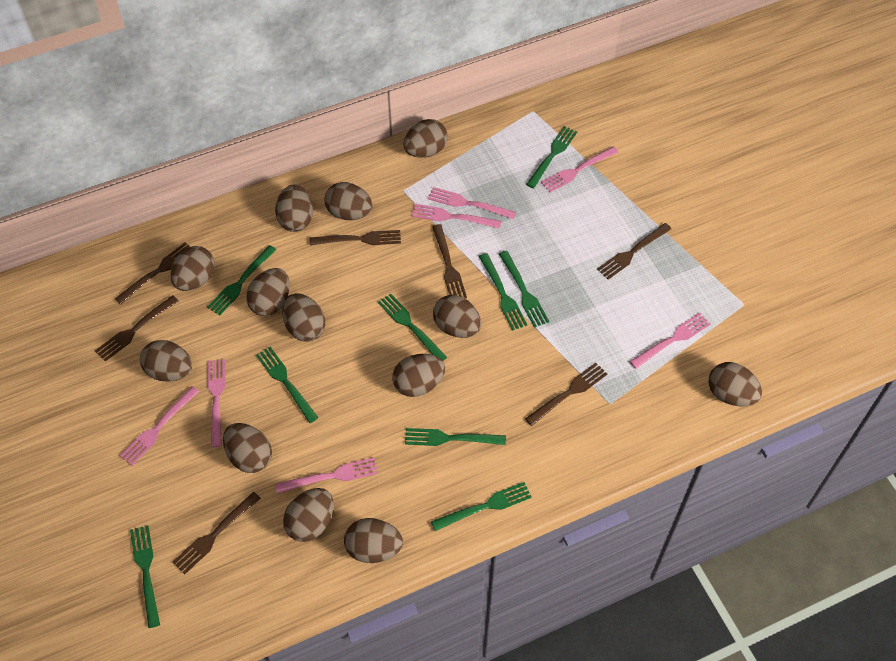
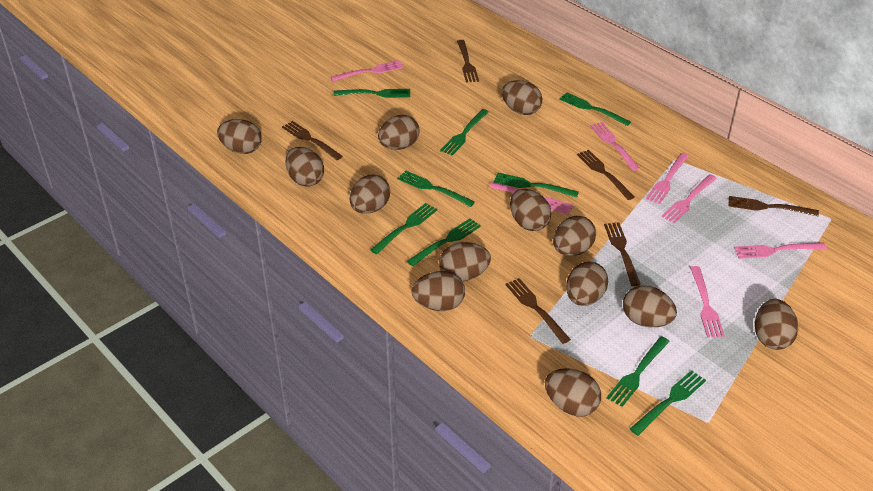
brown fork: 7 -> 6

